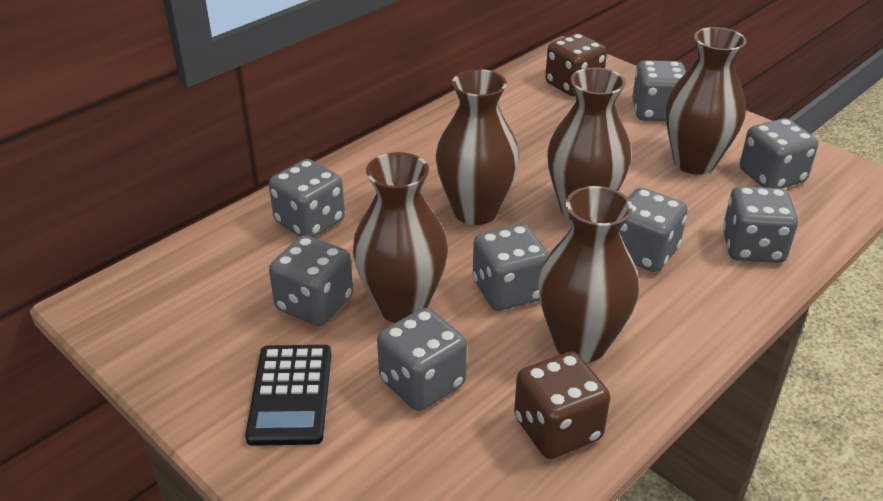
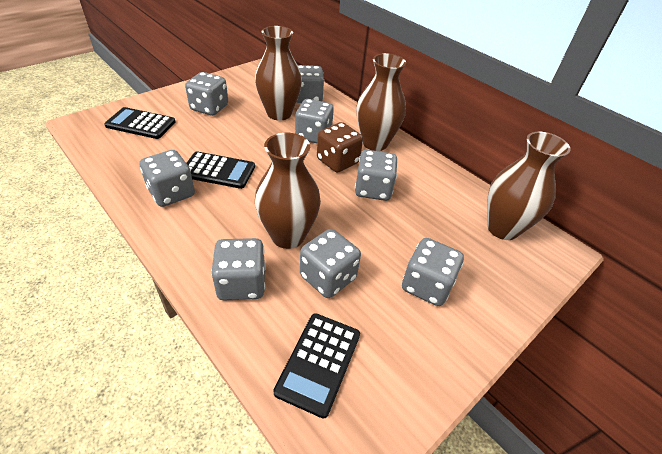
black calculator: 1 -> 3
brown dice: 2 -> 1
brown vase: 5 -> 4

